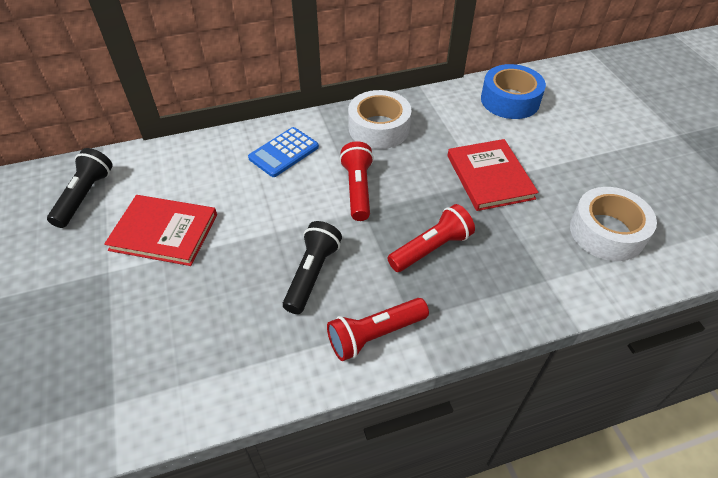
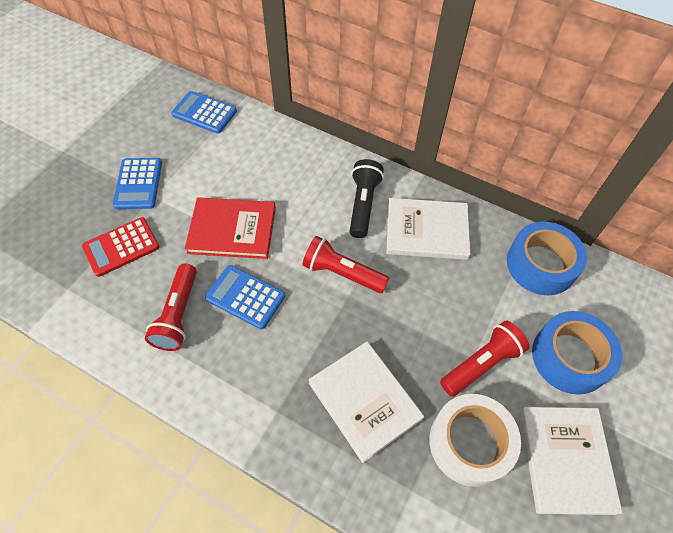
black flashlight: 2 -> 1
blue calculator: 1 -> 3
blue tape: 1 -> 2
red book: 2 -> 1
red calculator: 0 -> 1
white book: 0 -> 3
white tape: 2 -> 1

